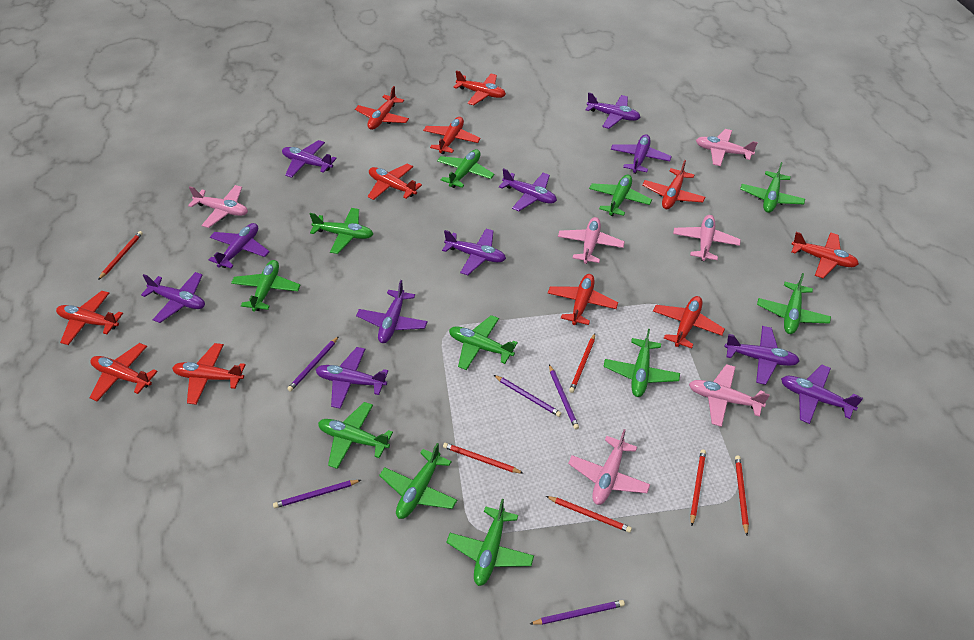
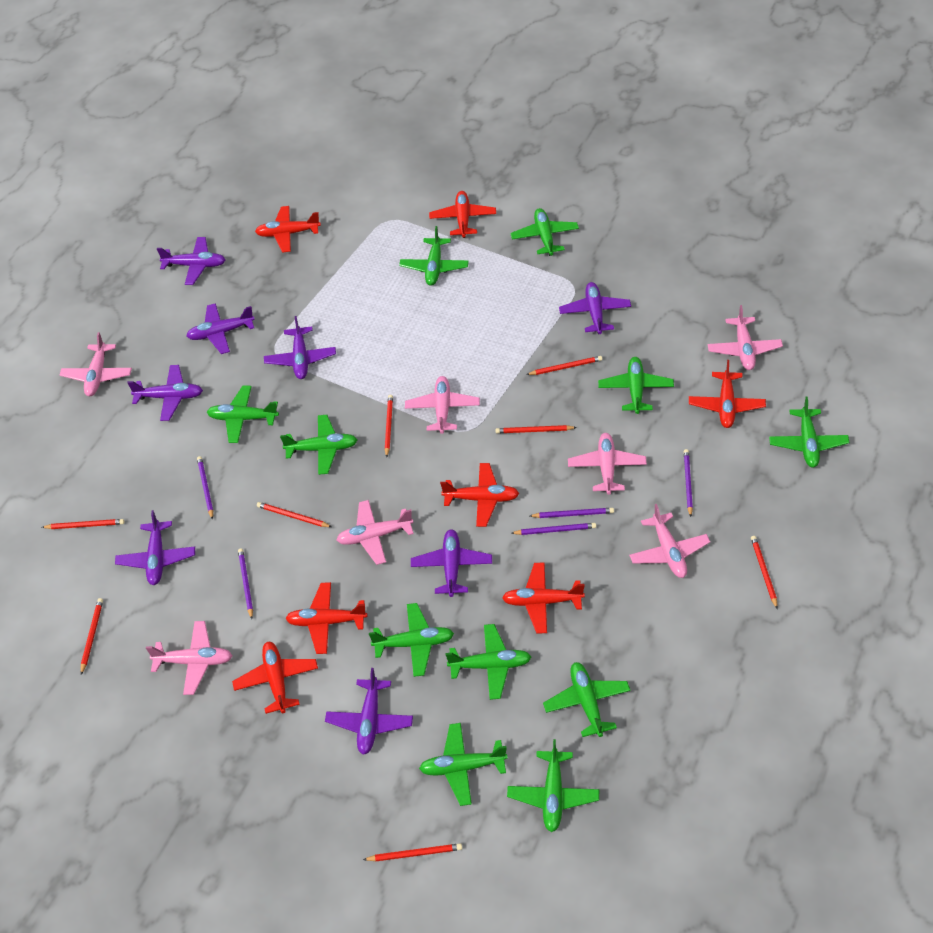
pink plane: 6 -> 7
purple plane: 11 -> 8
red pencil: 6 -> 8
red plane: 11 -> 7

